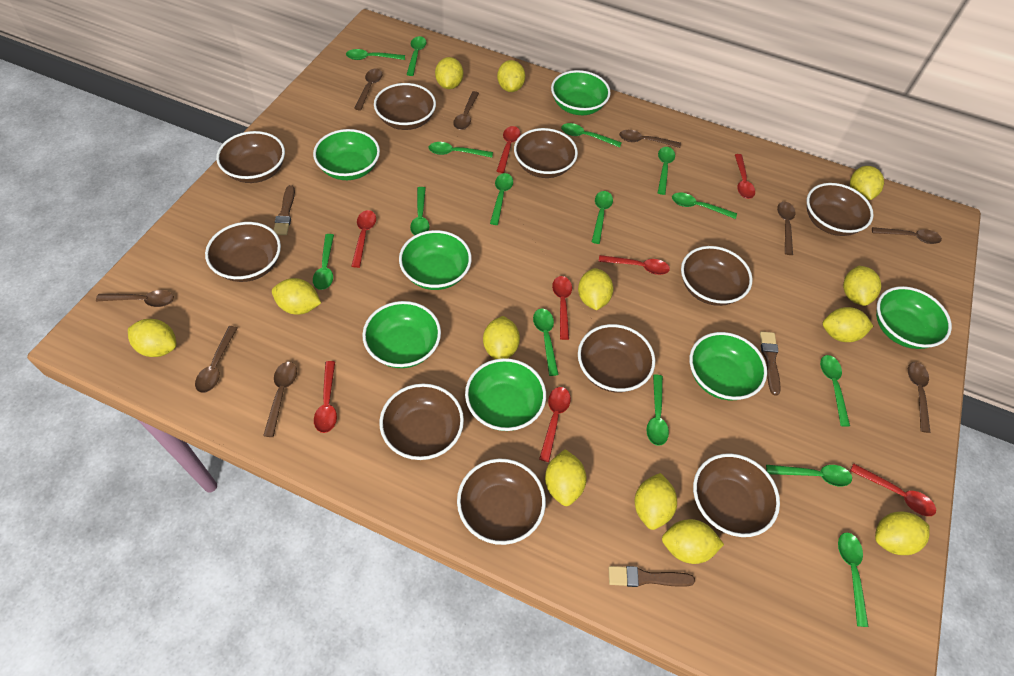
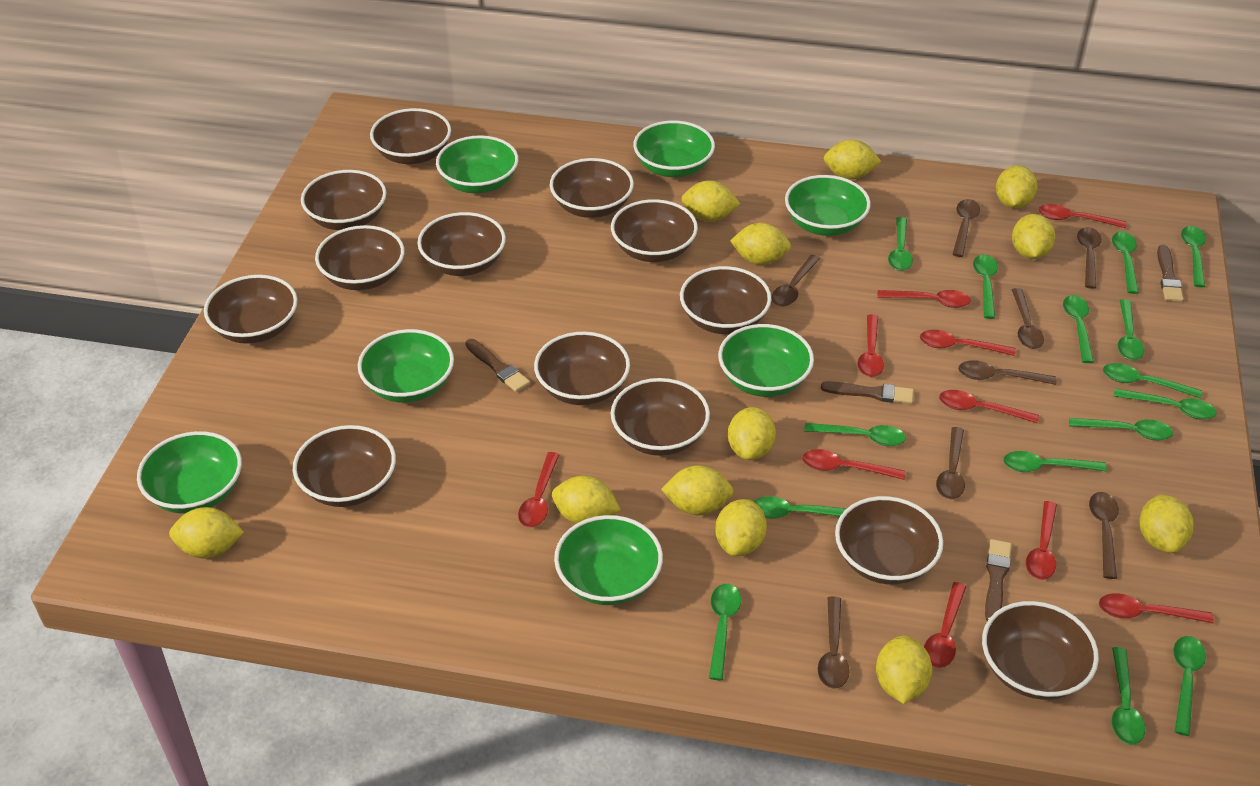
brown bowl: 10 -> 13
brown brush: 3 -> 4
brown spoon: 9 -> 8
red spoon: 8 -> 10
yellow lemon: 13 -> 12

